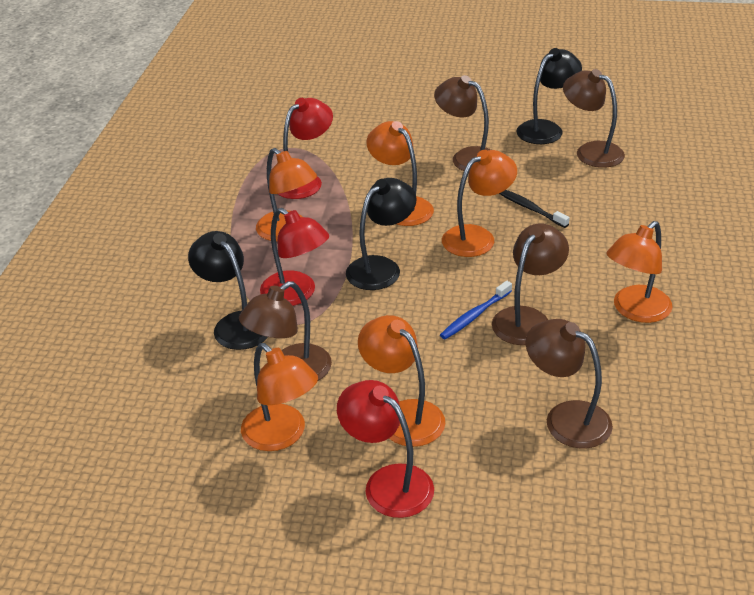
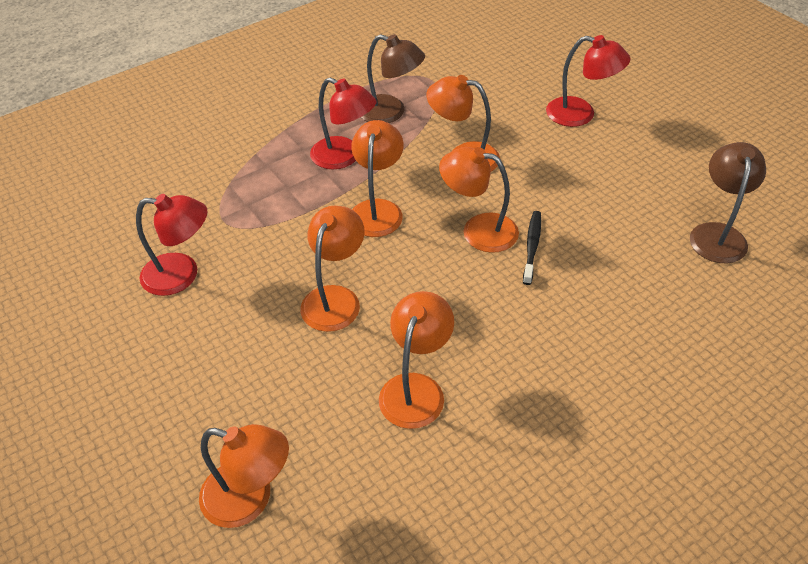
black lamp: 3 -> 0
blue toothbrush: 1 -> 0
brown lamp: 5 -> 2

